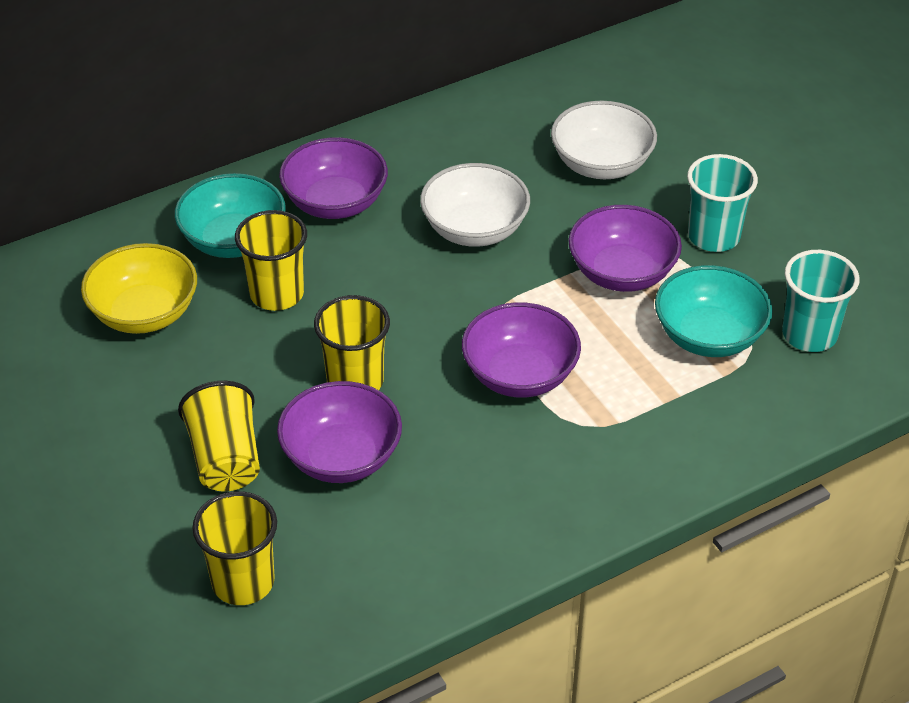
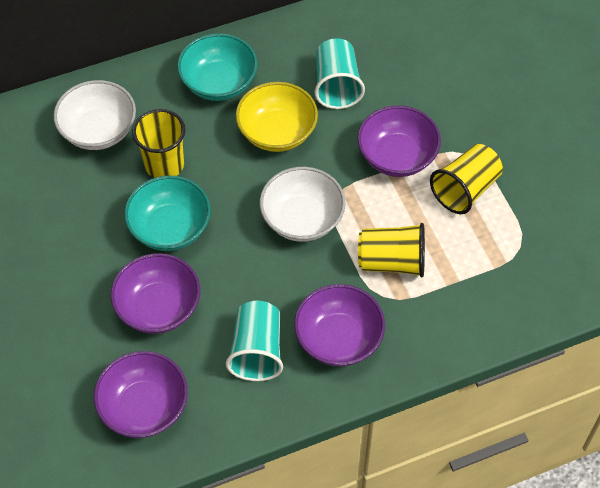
yellow cup: 4 -> 3

